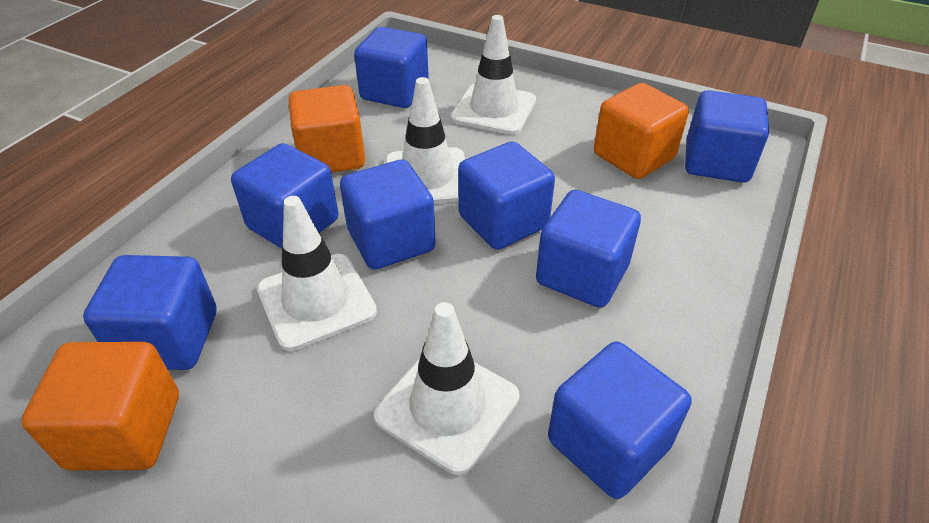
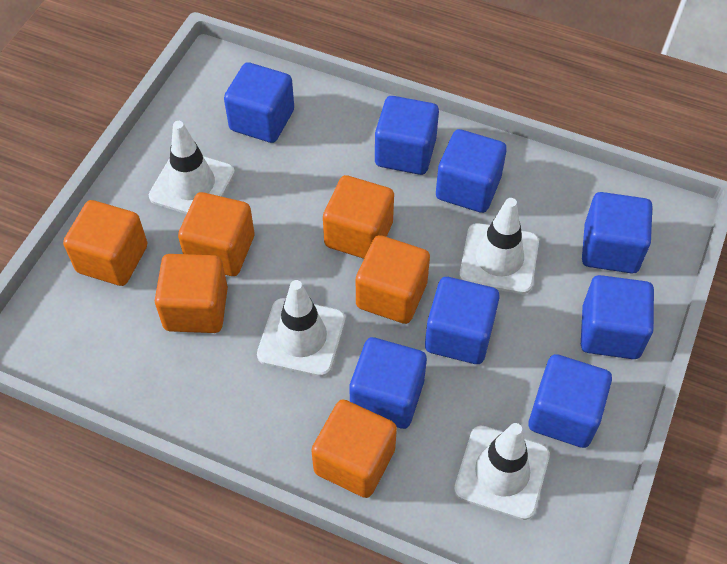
orange cube: 3 -> 6

